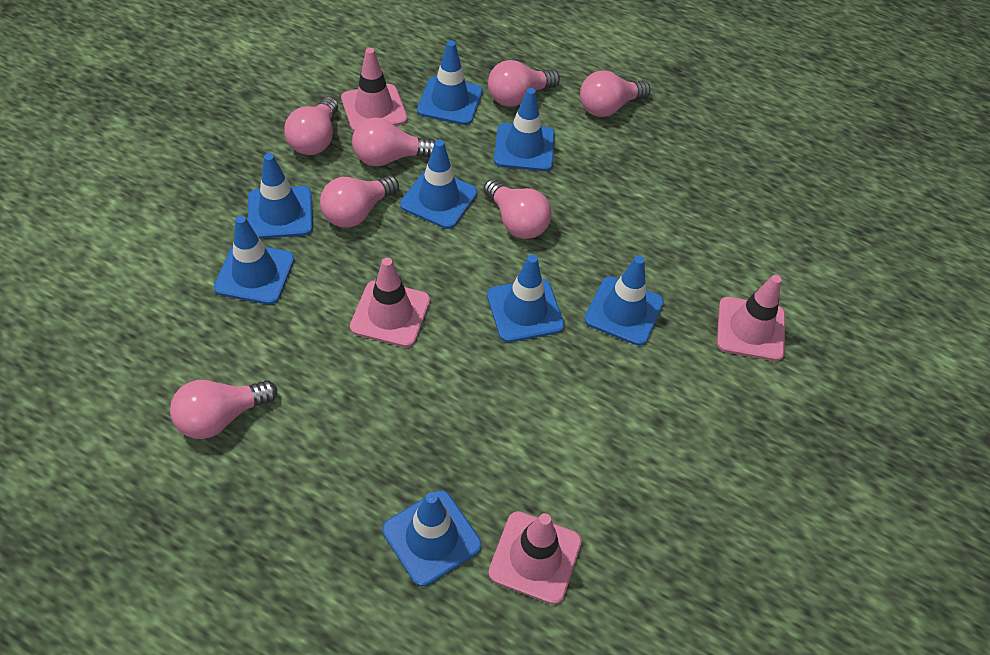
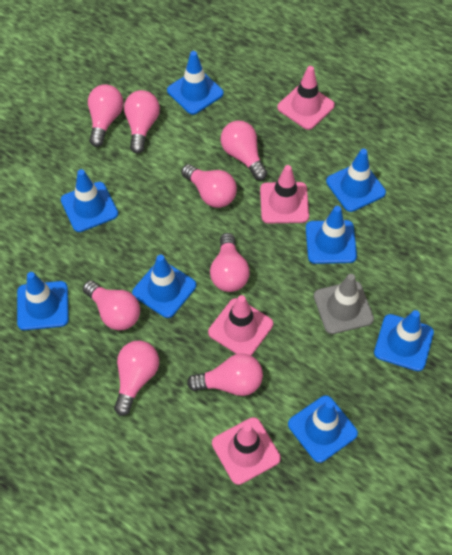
grey traffic cone: 0 -> 1
pink light bulb: 7 -> 8

